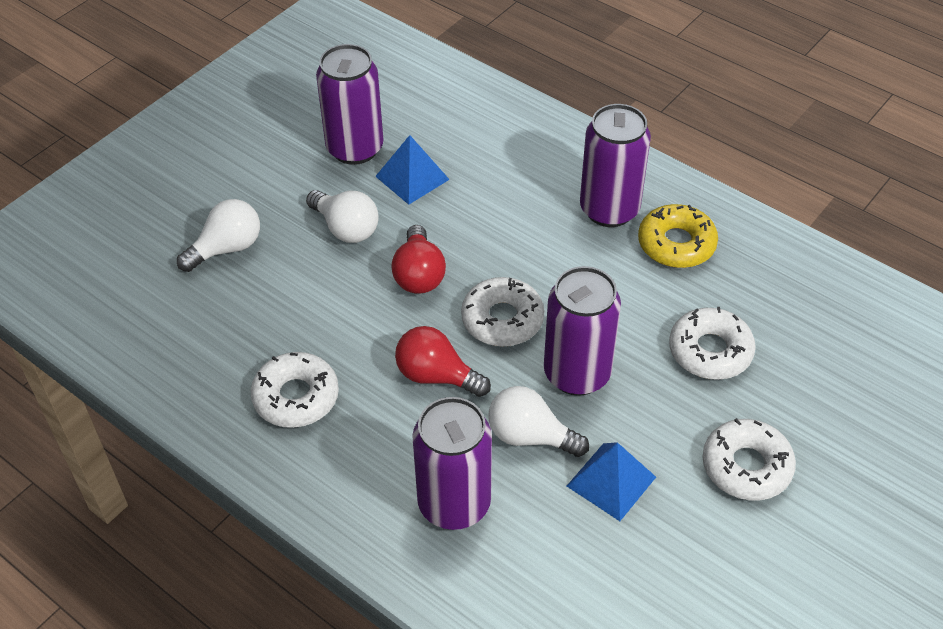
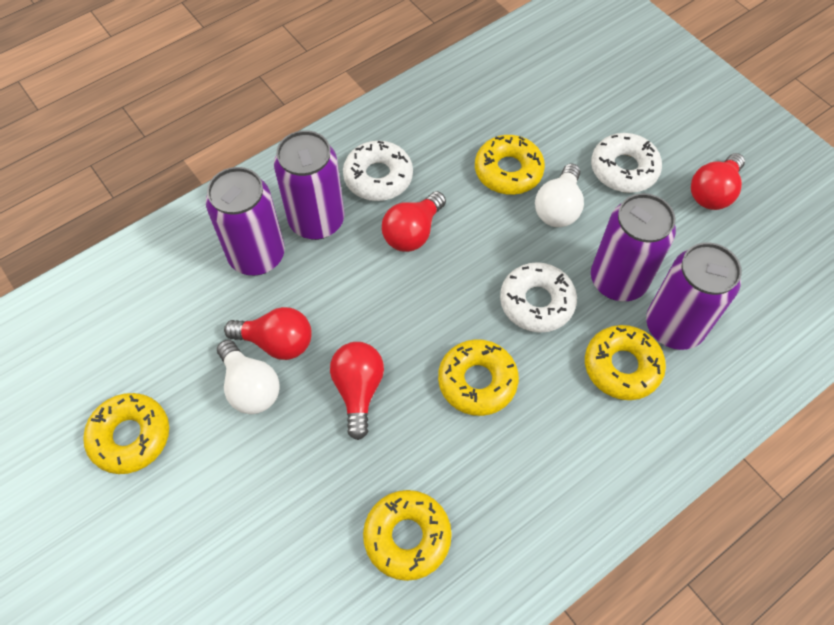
blue pyramid: 2 -> 0
red light bulb: 2 -> 4
white donut: 4 -> 3
white light bulb: 3 -> 2
yellow donut: 1 -> 5

